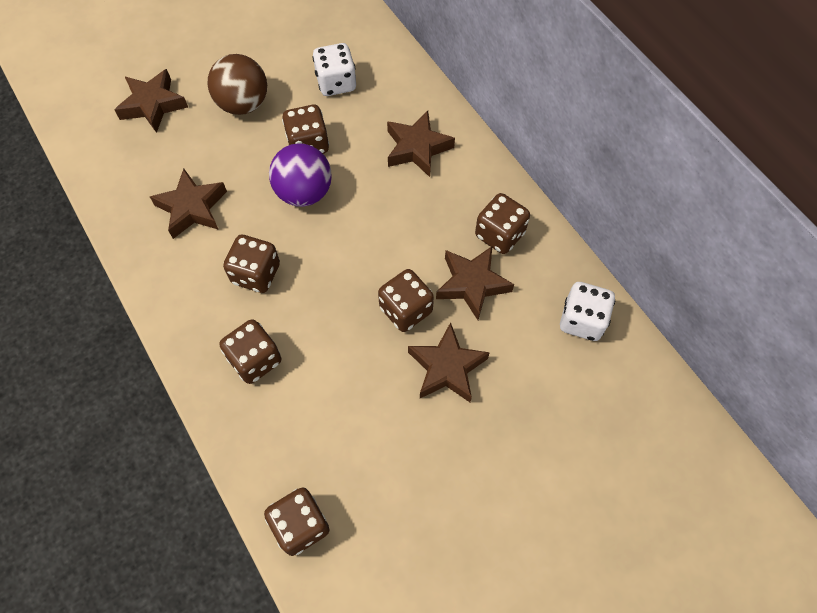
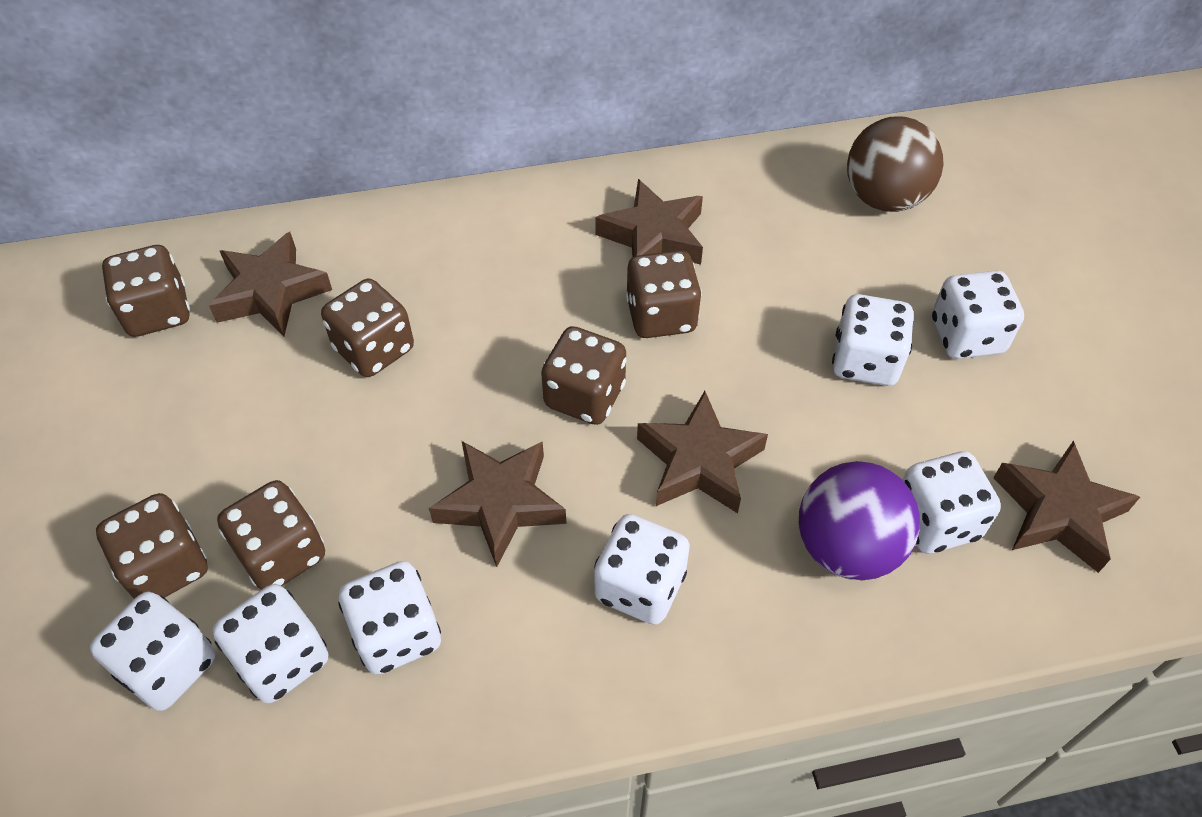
white dice: 2 -> 7

